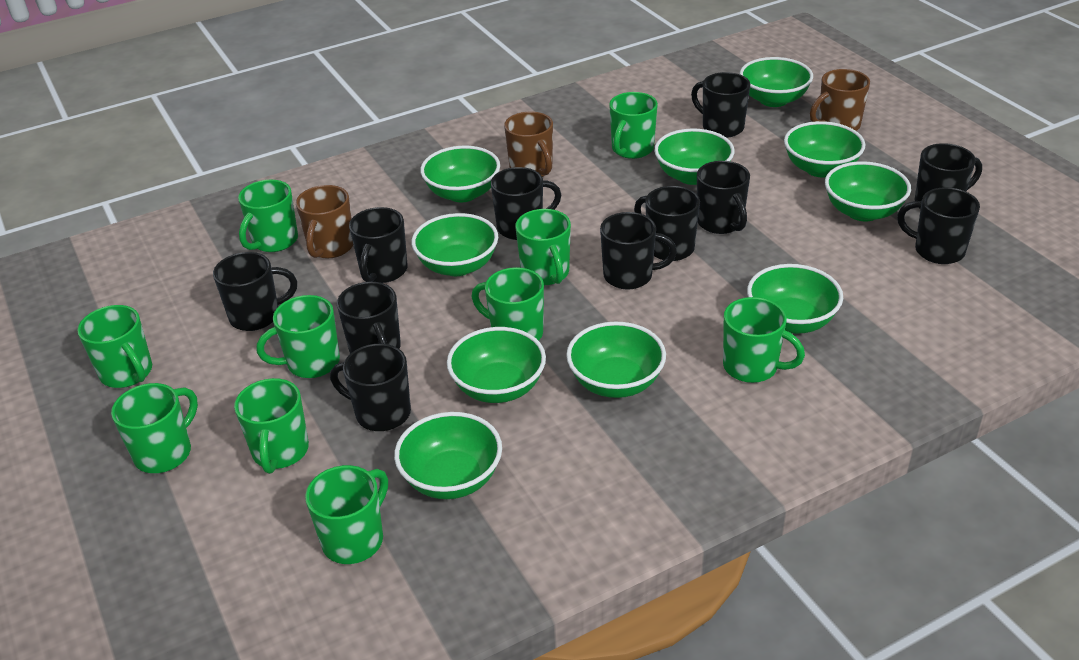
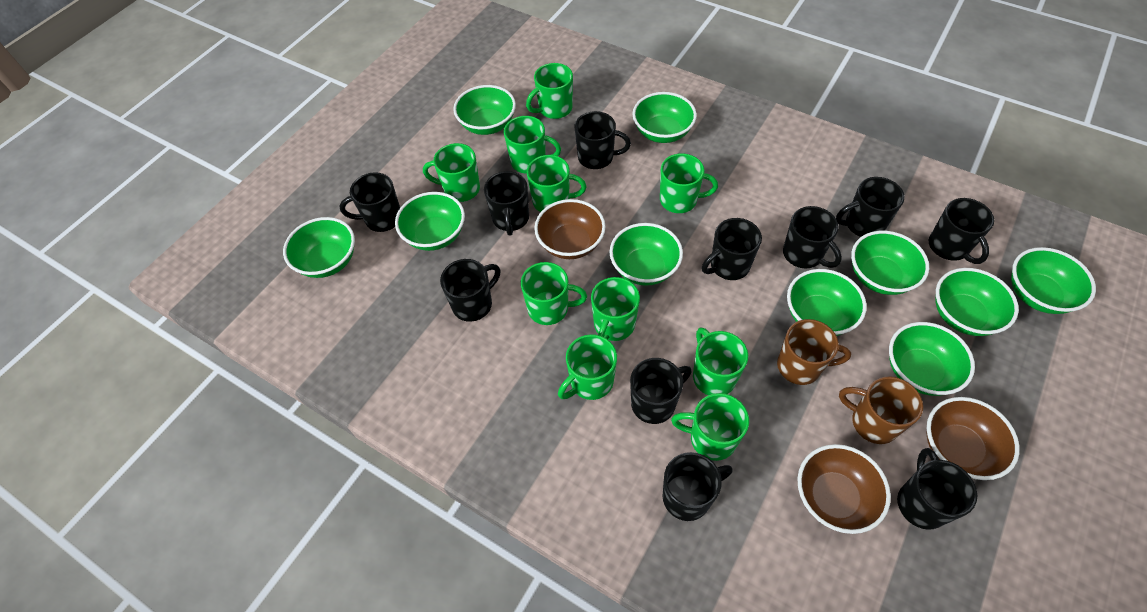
brown bowl: 0 -> 3
brown mug: 3 -> 2

